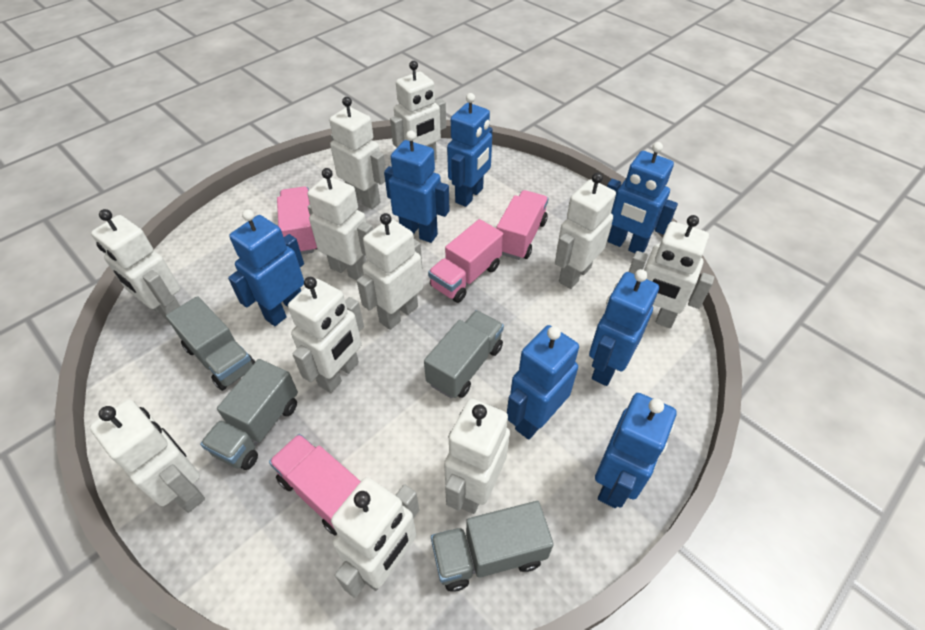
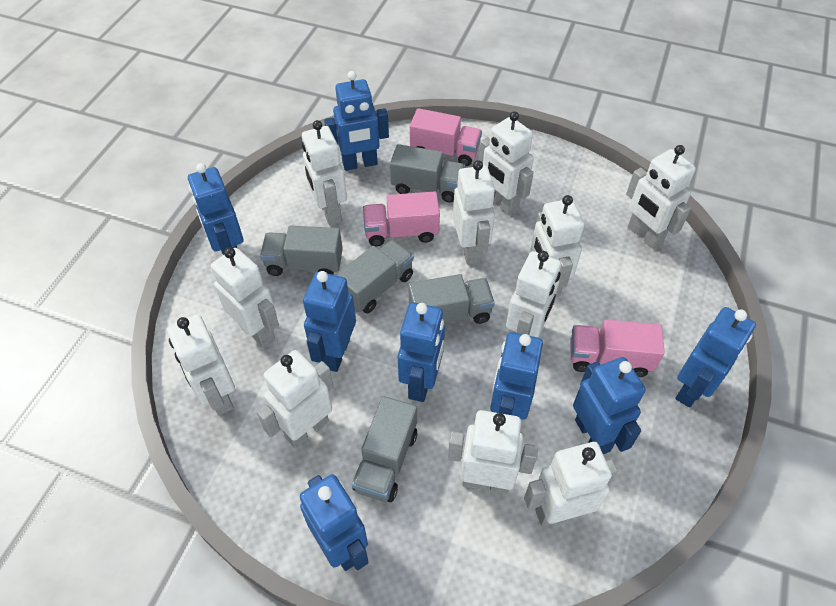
blue robot: 7 -> 8
grey truck: 4 -> 5
pink truck: 4 -> 3

